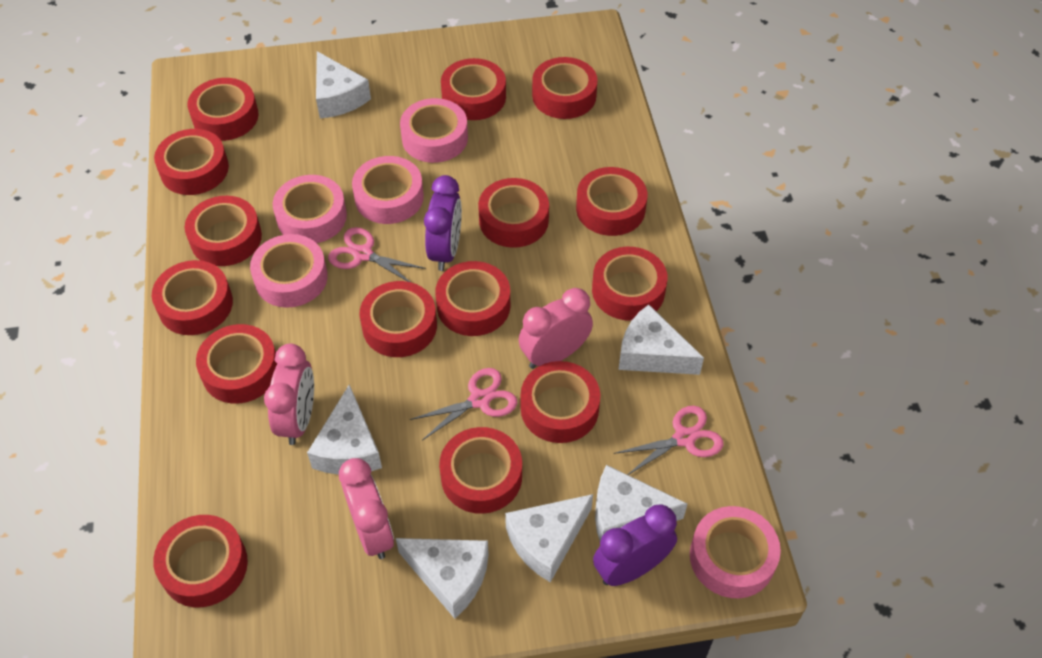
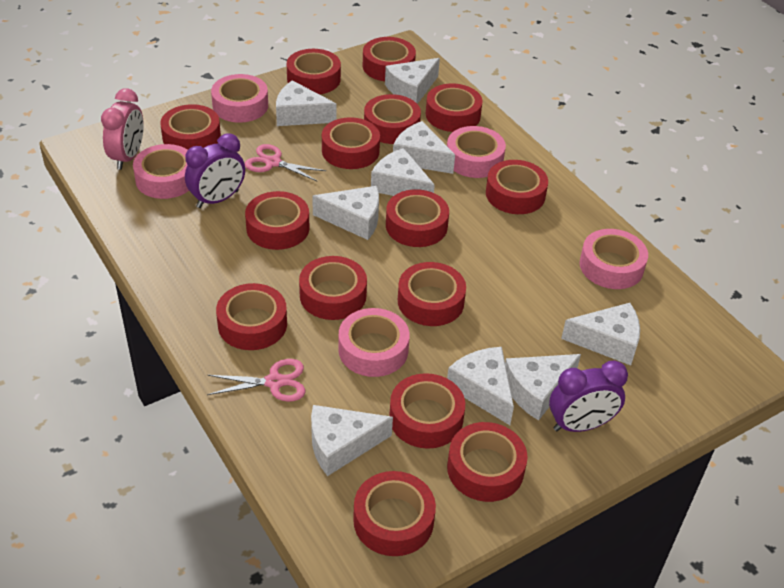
pink clock: 3 -> 1
pink scissors: 3 -> 2
white cheese: 6 -> 9

